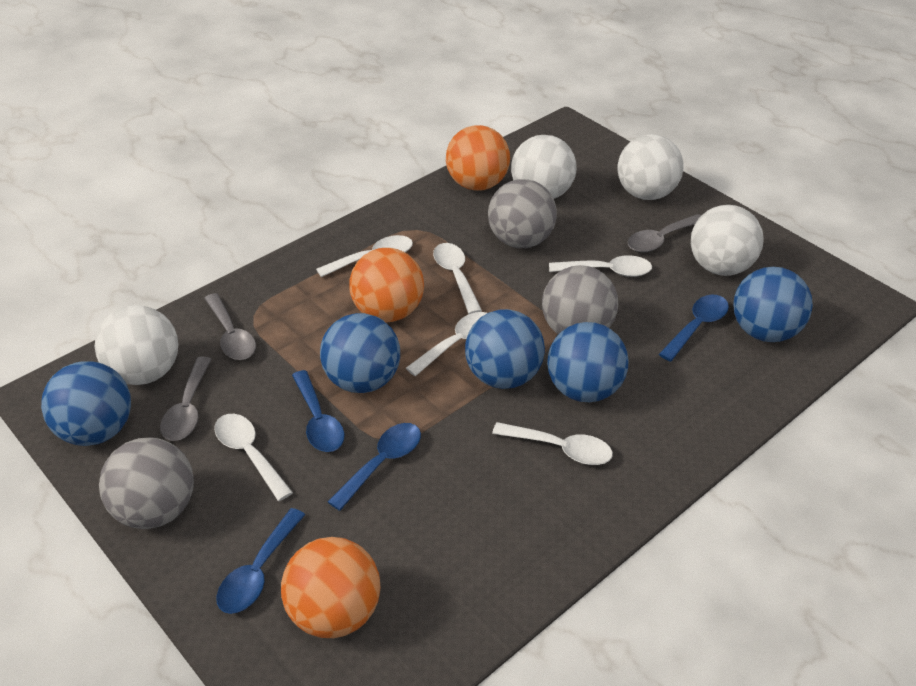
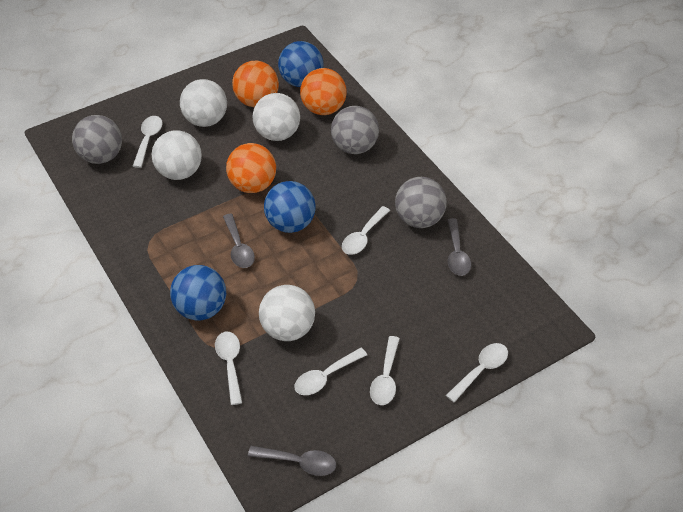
blue ball: 5 -> 3
blue spoon: 4 -> 0

